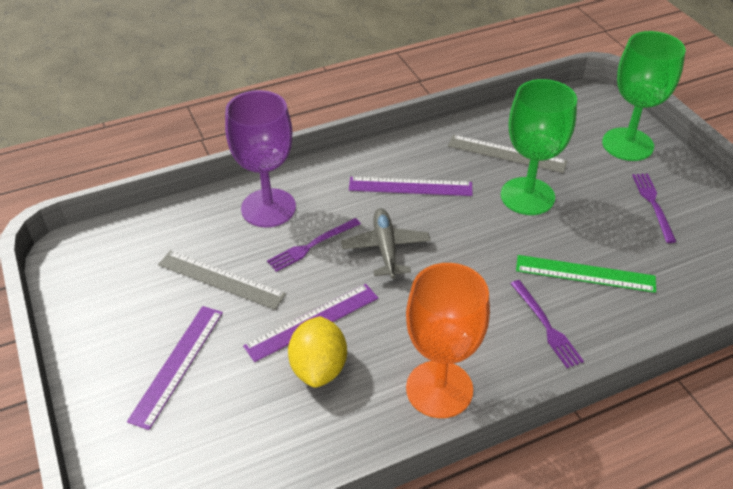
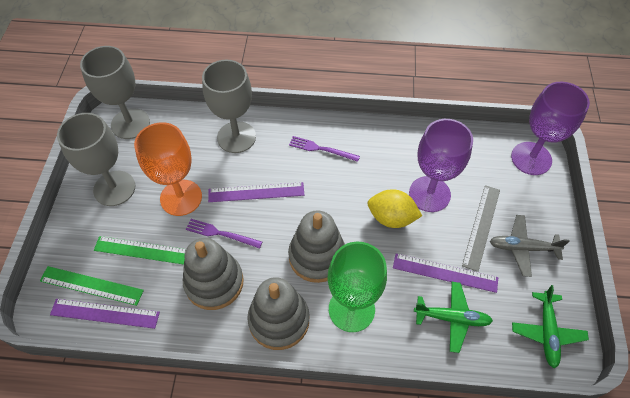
green goblet: 2 -> 1
green plane: 0 -> 2
green ruler: 1 -> 2
grey goblet: 0 -> 3
grey ruler: 2 -> 1
grey stacking toy: 0 -> 3
purple fork: 3 -> 2
purple goblet: 1 -> 2

